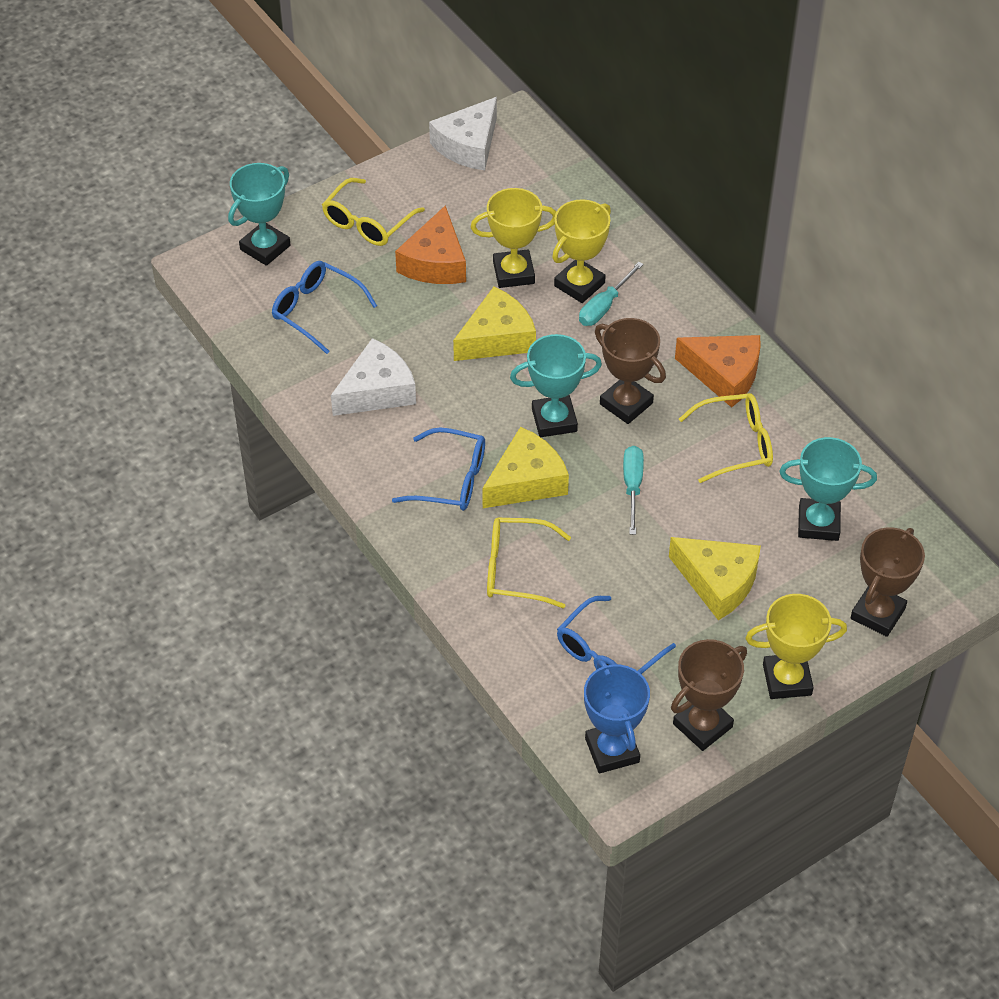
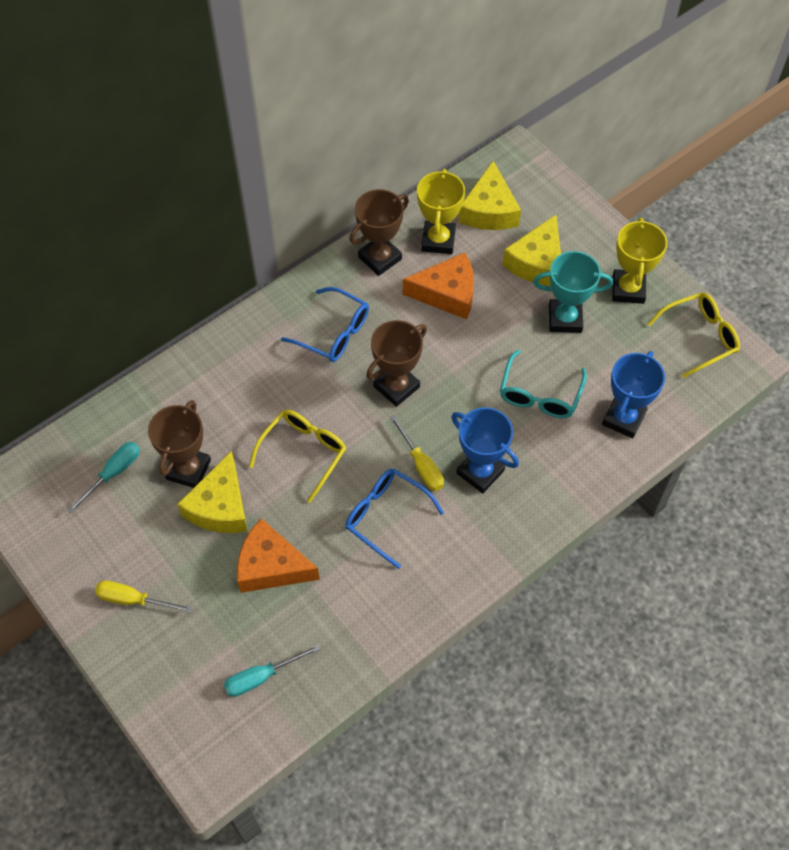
blue glasses: 3 -> 2
blue trophy: 1 -> 2
turquoise glasses: 0 -> 1
turquoise trophy: 3 -> 1
white cheese: 2 -> 0
yellow glasses: 3 -> 2
yellow screwdriver: 0 -> 2
yellow trophy: 3 -> 2

